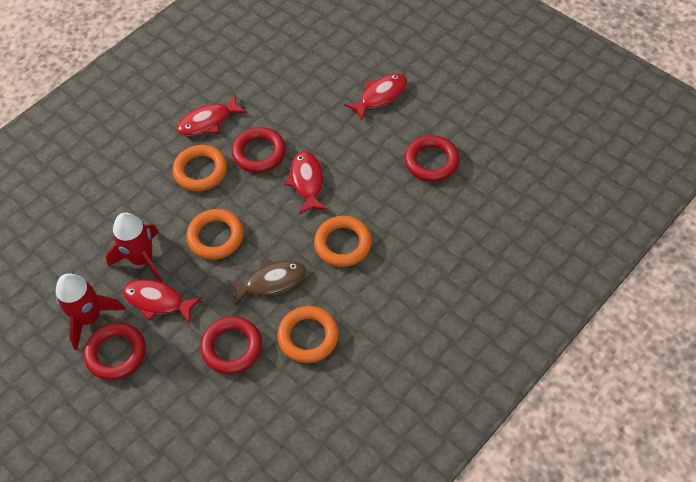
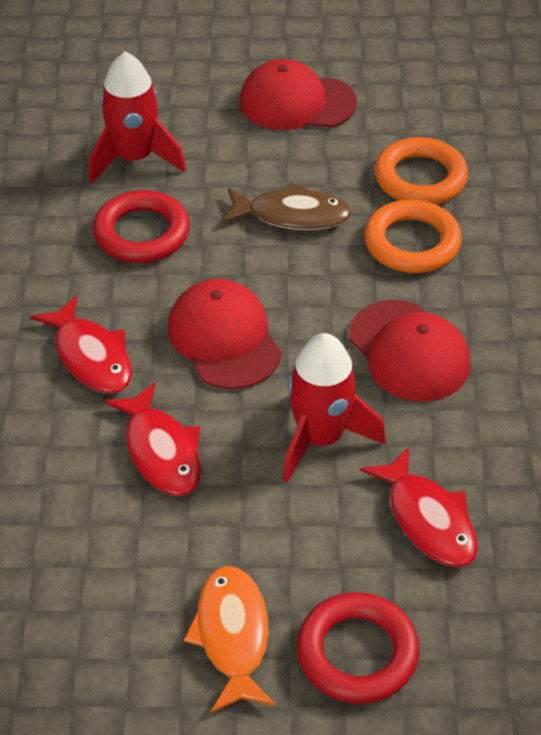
orange fish: 0 -> 1
orange ring: 4 -> 2
red cap: 0 -> 3
red fish: 4 -> 3
red ring: 4 -> 2

